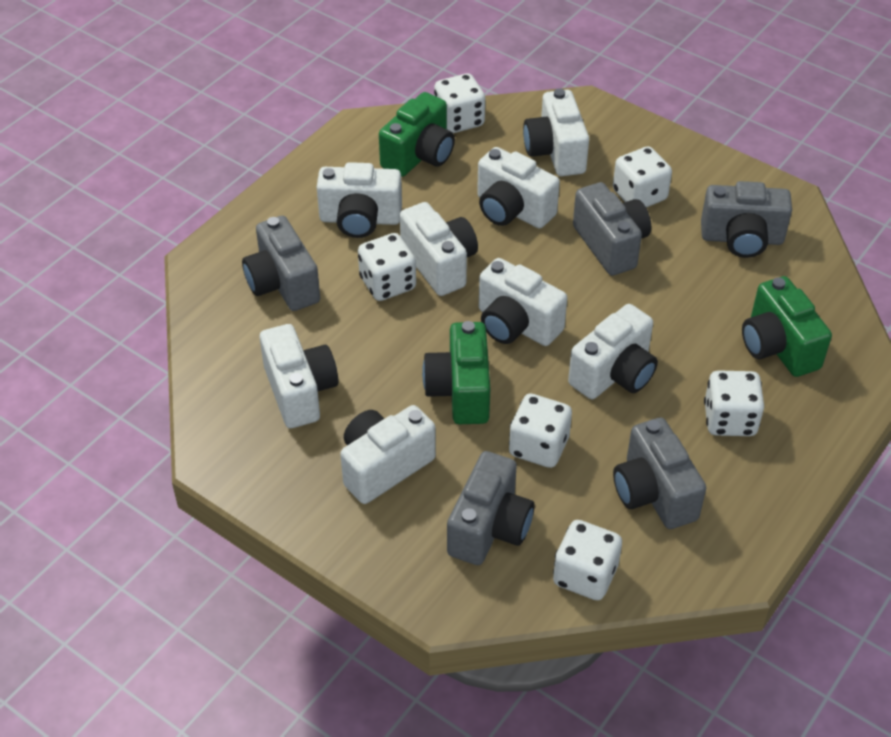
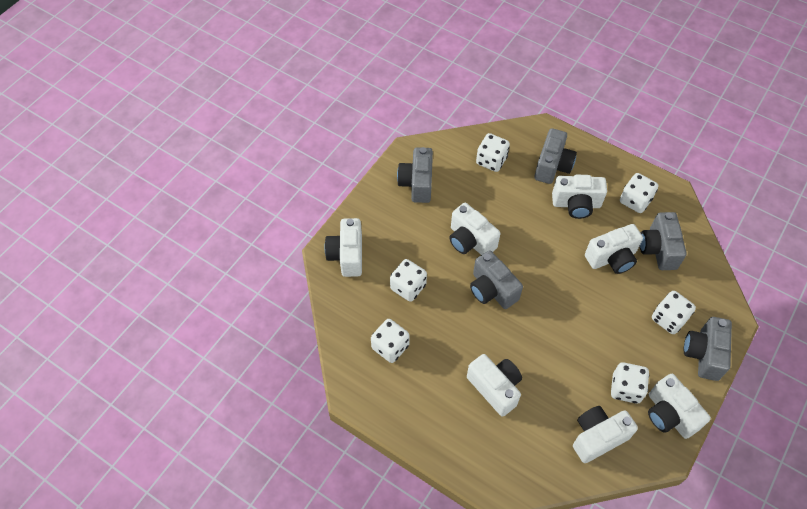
green camera: 3 -> 0
white camera: 8 -> 7

